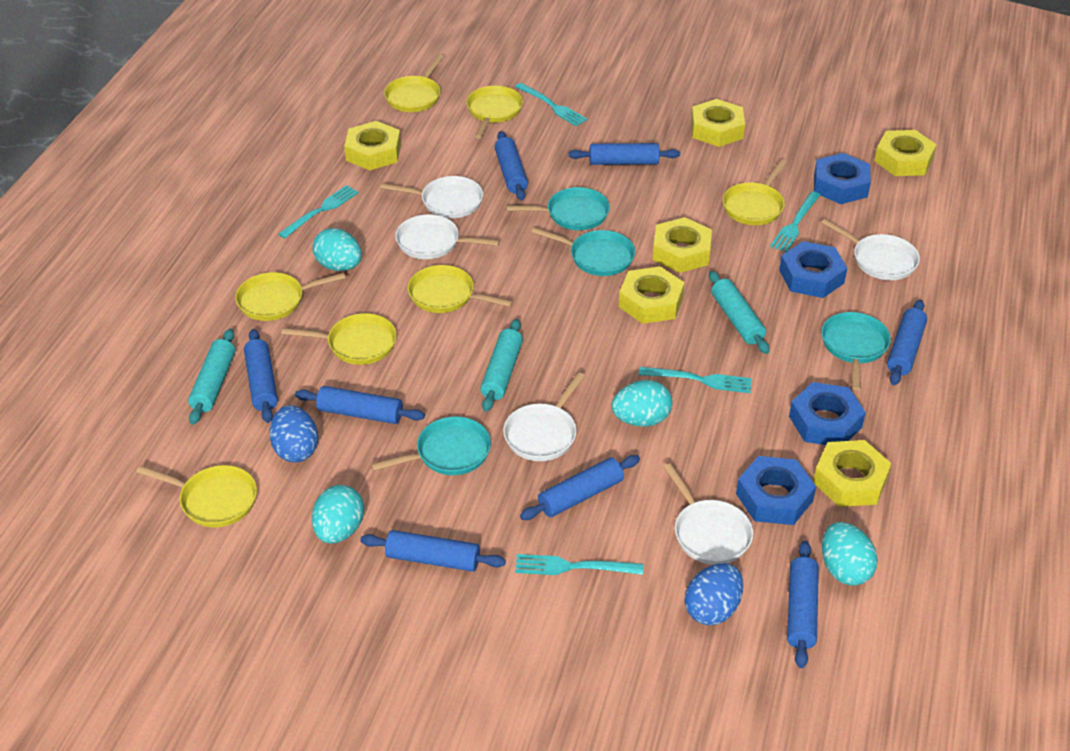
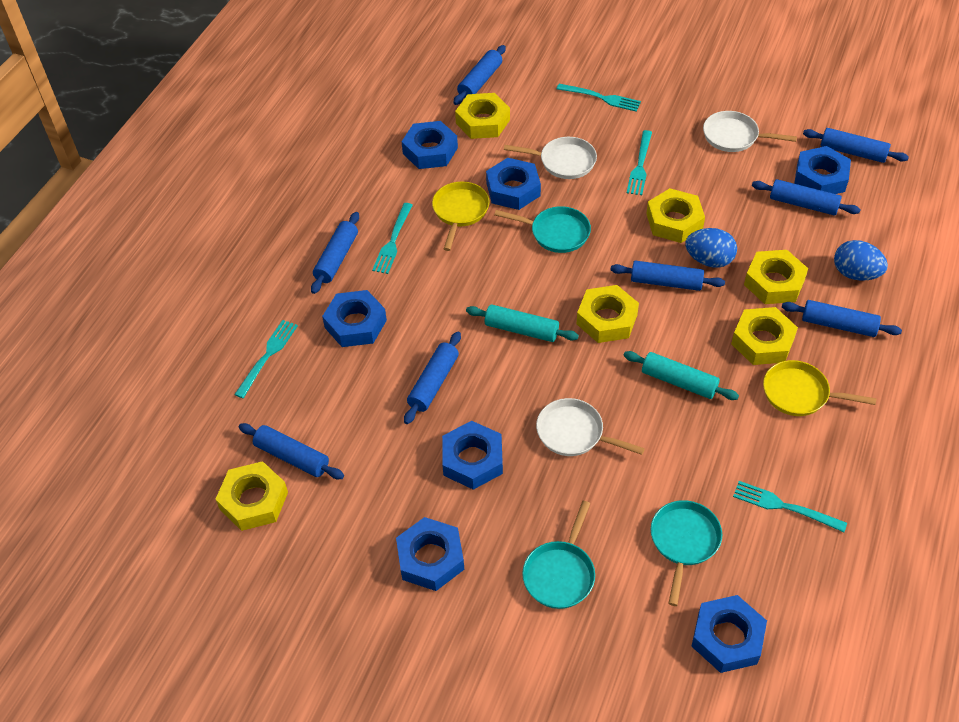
blue nut: 4 -> 7
turquoise egg: 4 -> 0
turquoise pan: 4 -> 3
turquoise rolling pin: 3 -> 2
white pan: 5 -> 3
yellow pan: 7 -> 2

